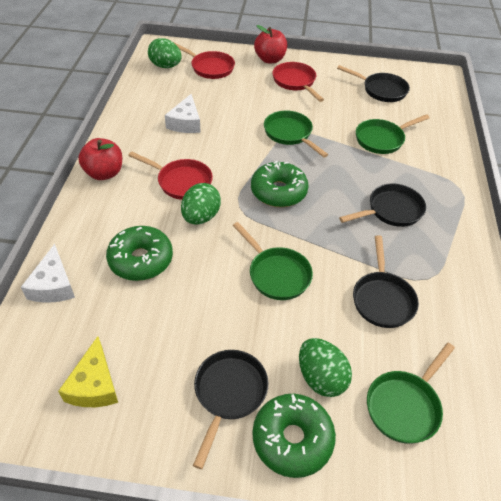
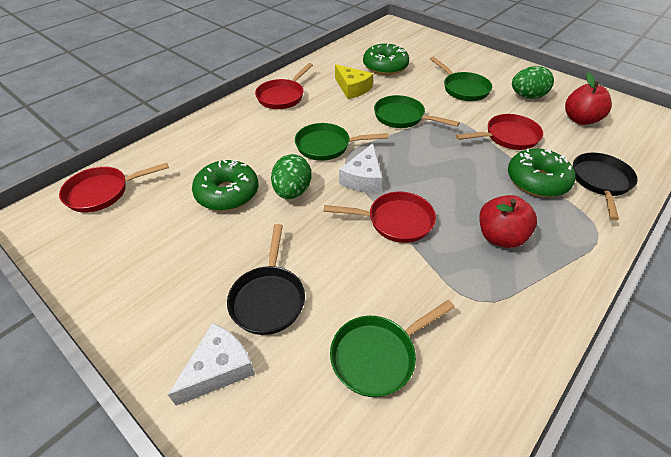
black pan: 4 -> 2
green egg: 3 -> 2
red pan: 3 -> 4

